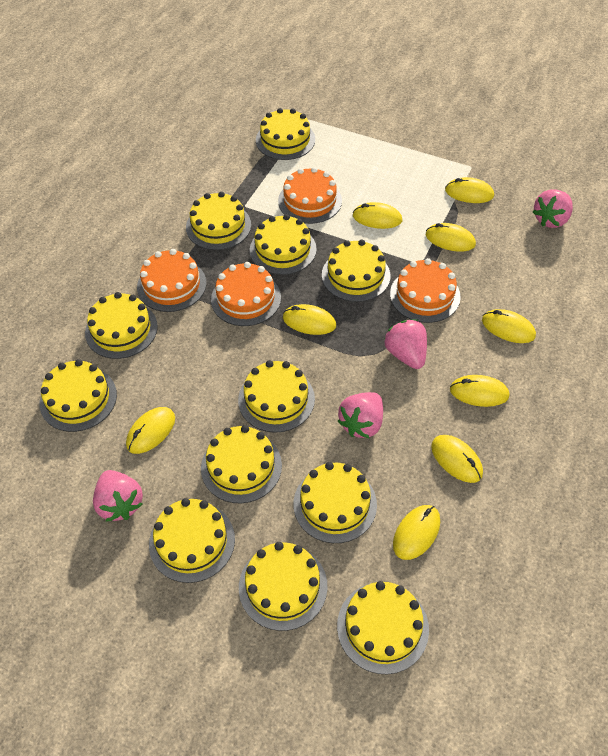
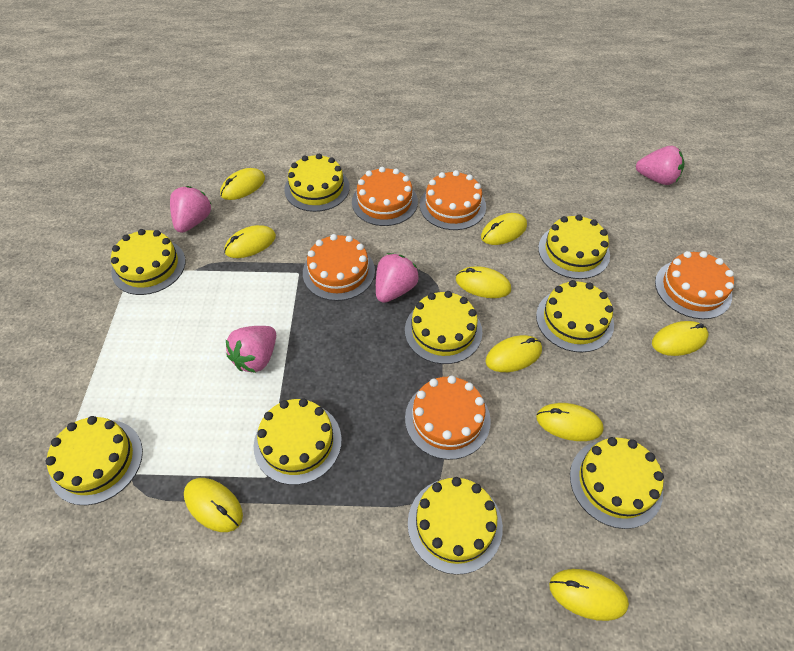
orange cake: 4 -> 5
yellow cake: 12 -> 9

